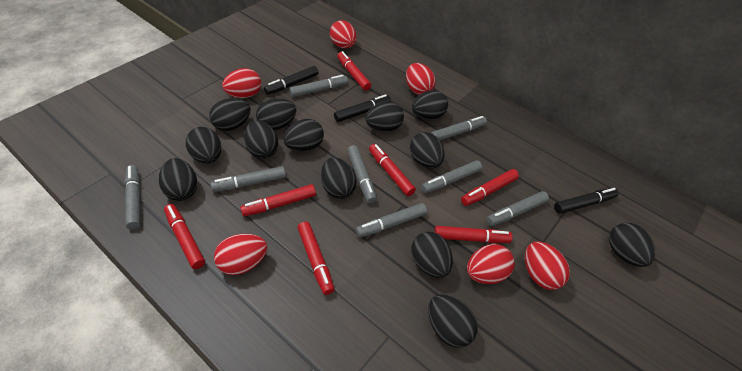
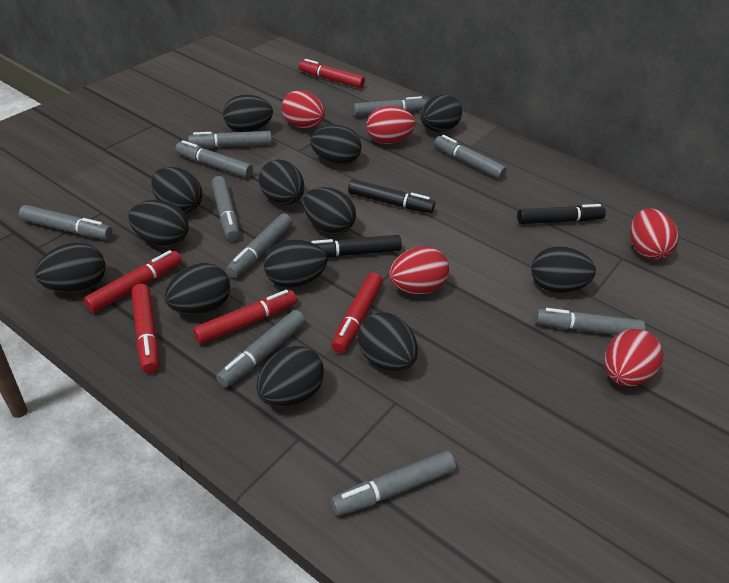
grey marker: 8 -> 10
red egg: 6 -> 5
red marker: 7 -> 5

